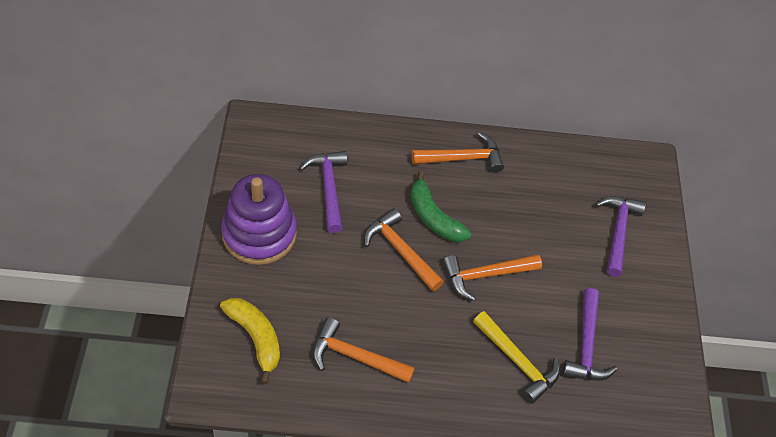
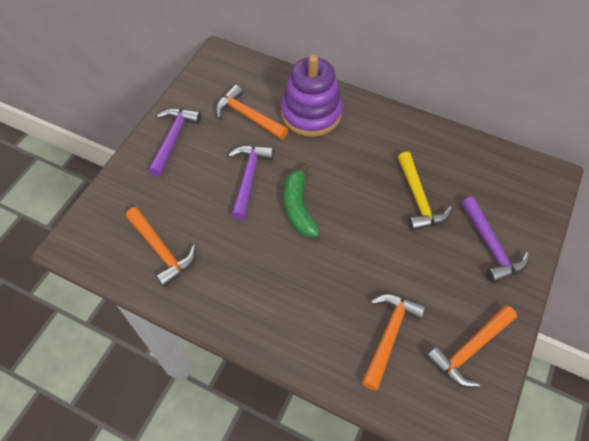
yellow banana: 1 -> 0

